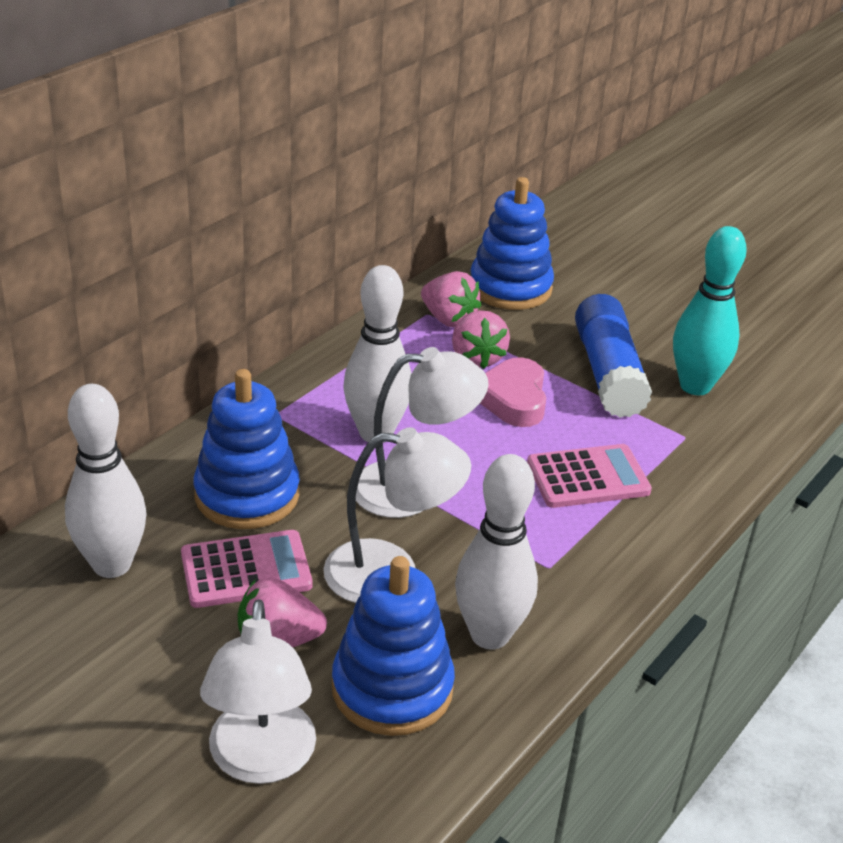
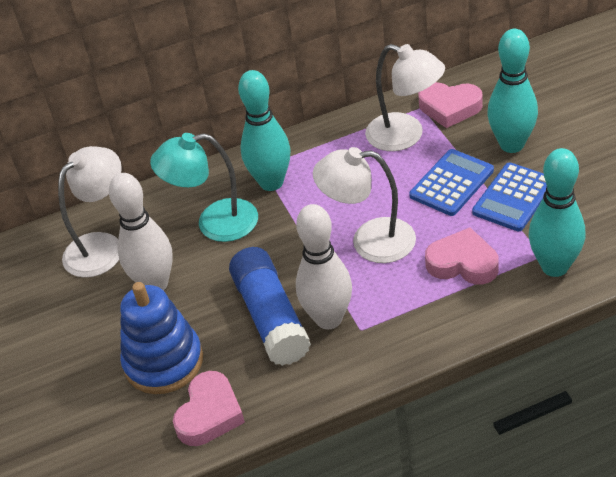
blue calculator: 0 -> 2
blue stacking toy: 3 -> 1
pink calculator: 2 -> 0
pink heart: 1 -> 3
pink strawberry: 3 -> 0
turquoise bowling pin: 1 -> 3
turquoise lamp: 0 -> 1
white bowling pin: 3 -> 2

